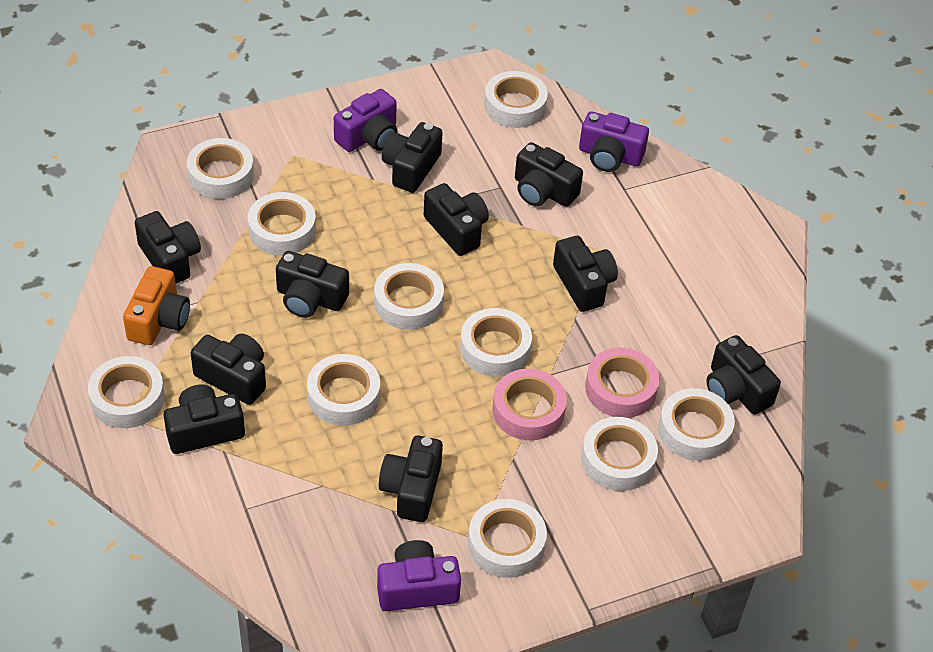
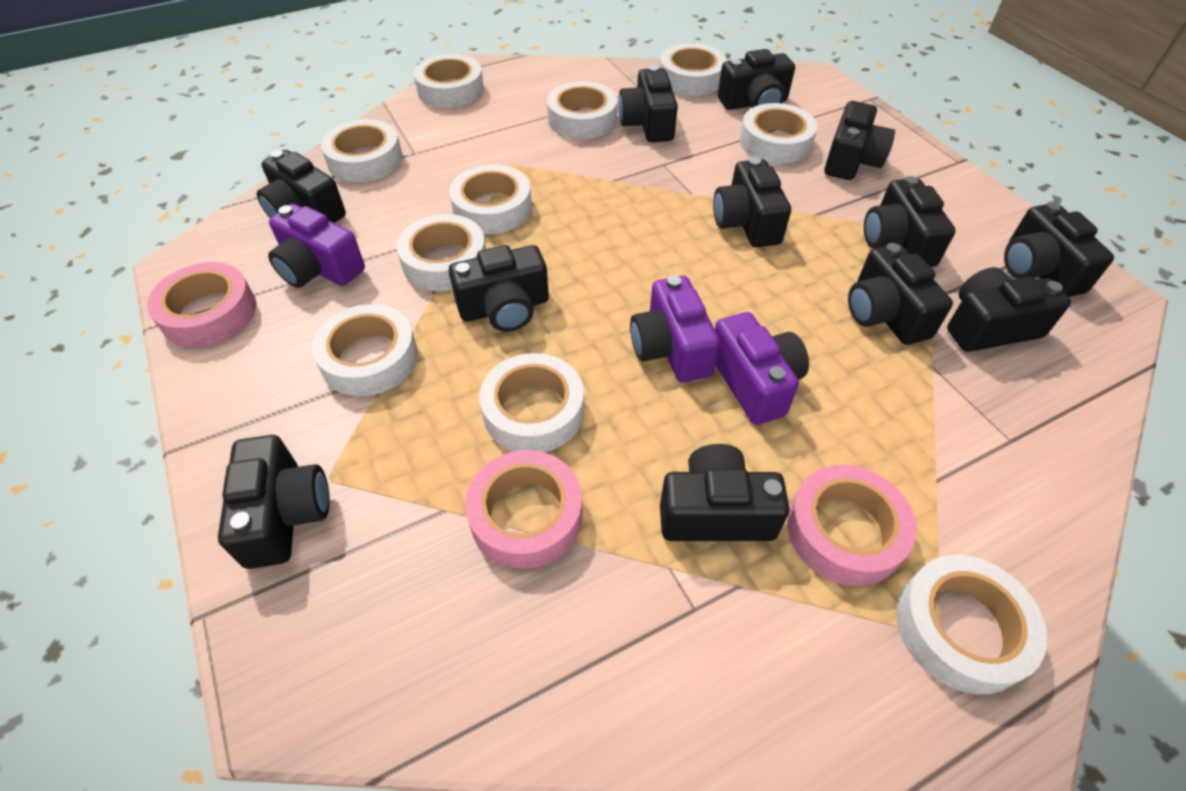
black camera: 10 -> 12
orange camera: 1 -> 0
pink tape: 2 -> 3

